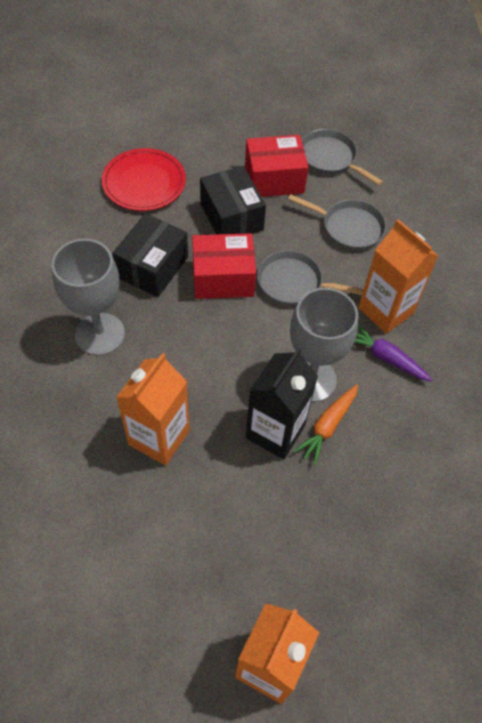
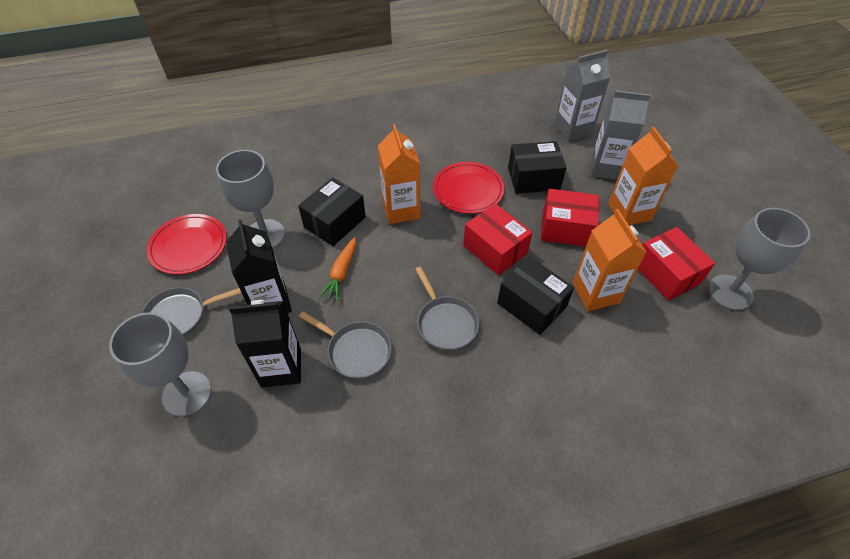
black box: 2 -> 3
black carton: 1 -> 2
grey carton: 0 -> 2
grey goblet: 2 -> 3
purple carrot: 1 -> 0
red box: 2 -> 3
red plate: 1 -> 2

